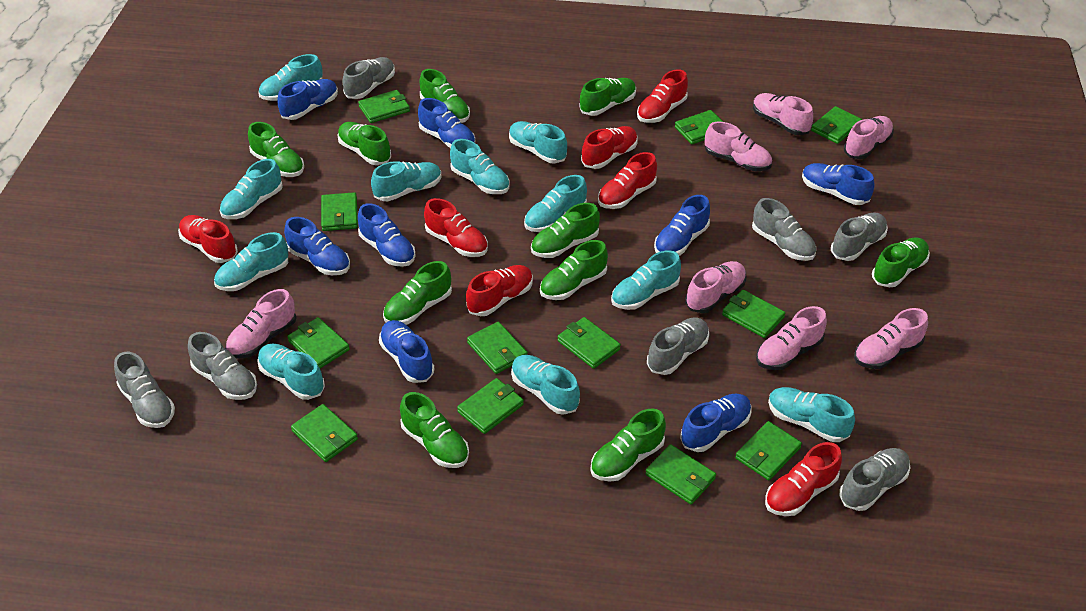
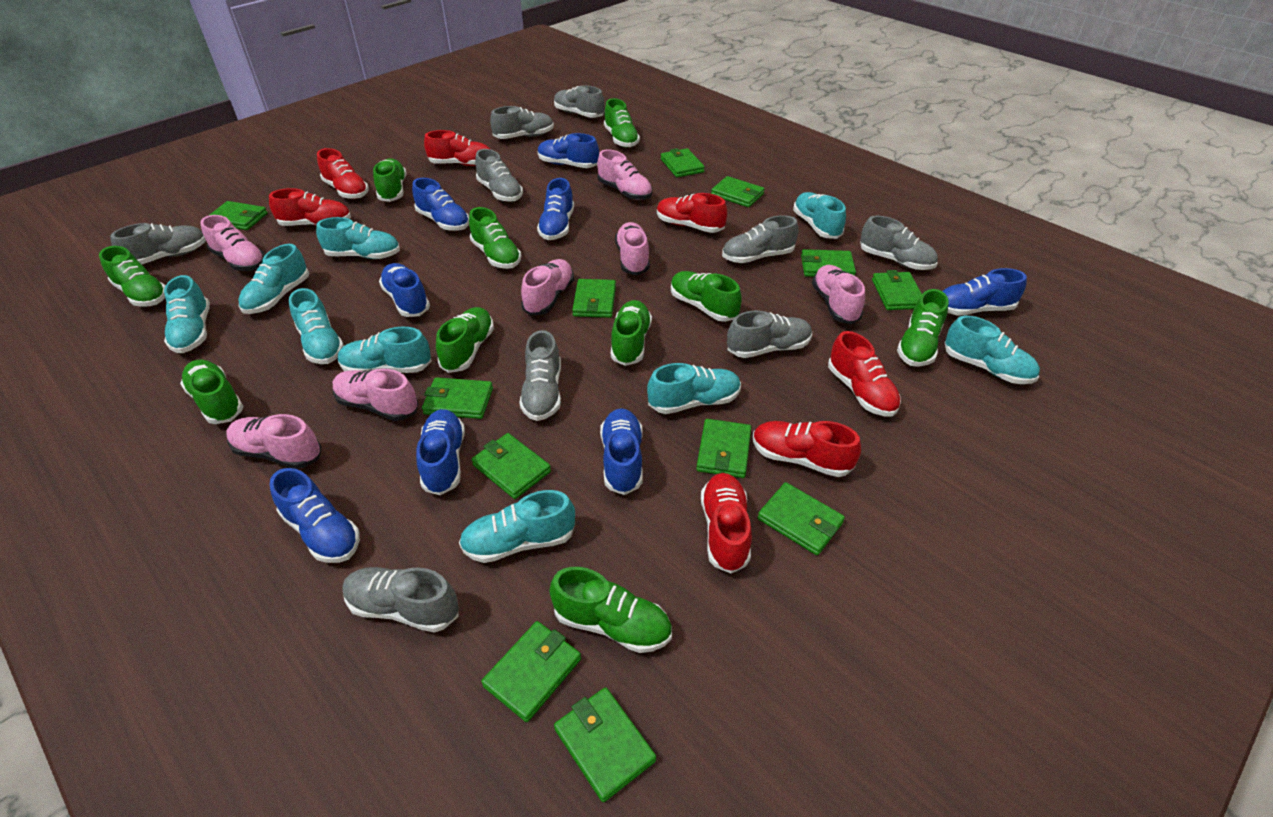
grey shoe: 7 -> 9
turquoise shoe: 11 -> 9

